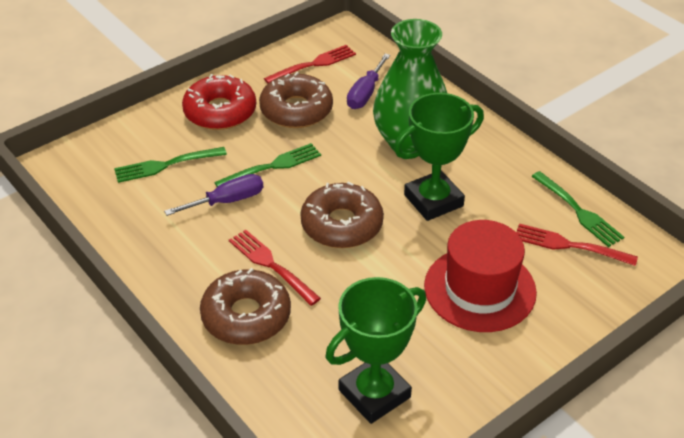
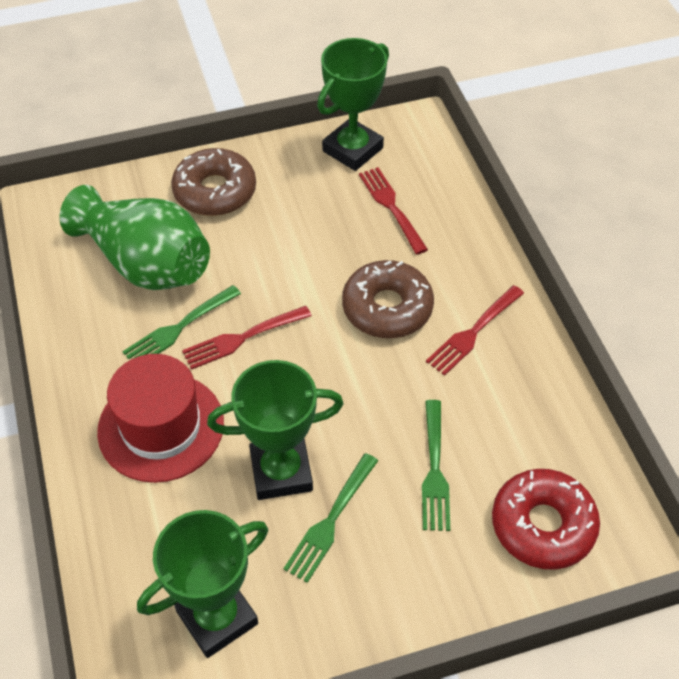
brown donut: 3 -> 2
green trophy: 2 -> 3
purple screwdriver: 2 -> 0

